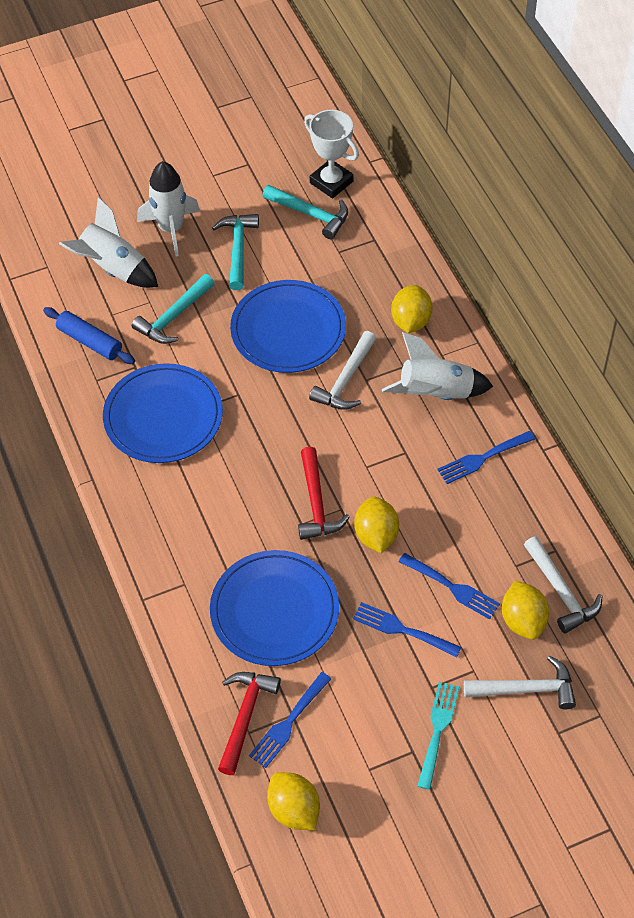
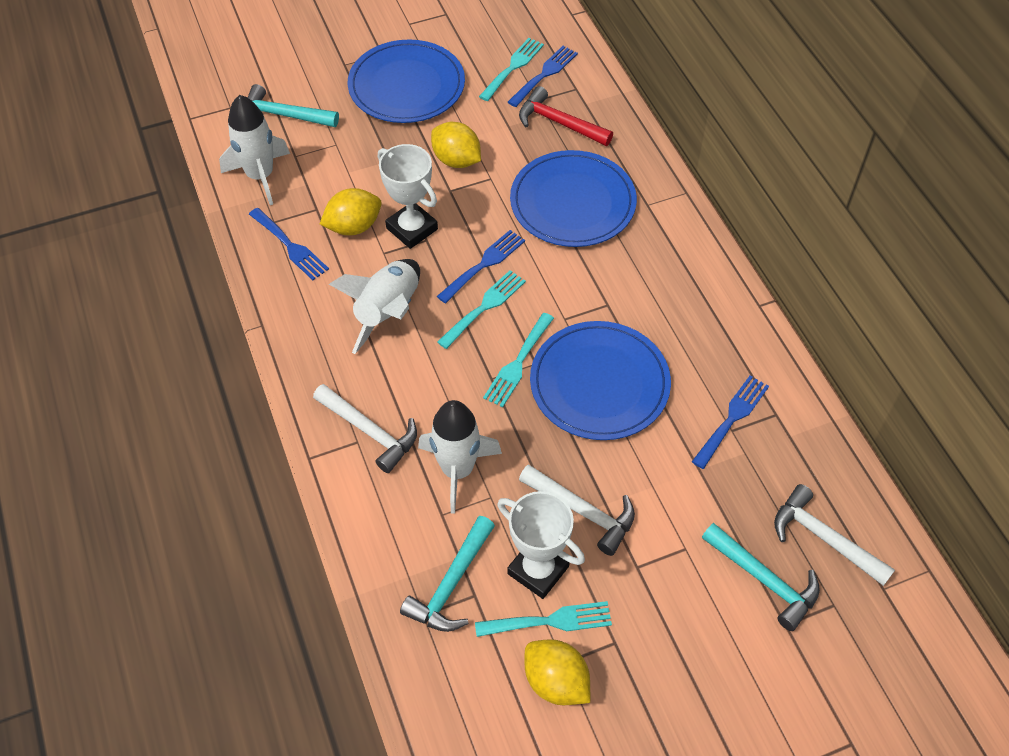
blue rolling pin: 1 -> 0
red hammer: 2 -> 1
turquoise fork: 1 -> 4
white trophy: 1 -> 2
yellow lemon: 4 -> 3

